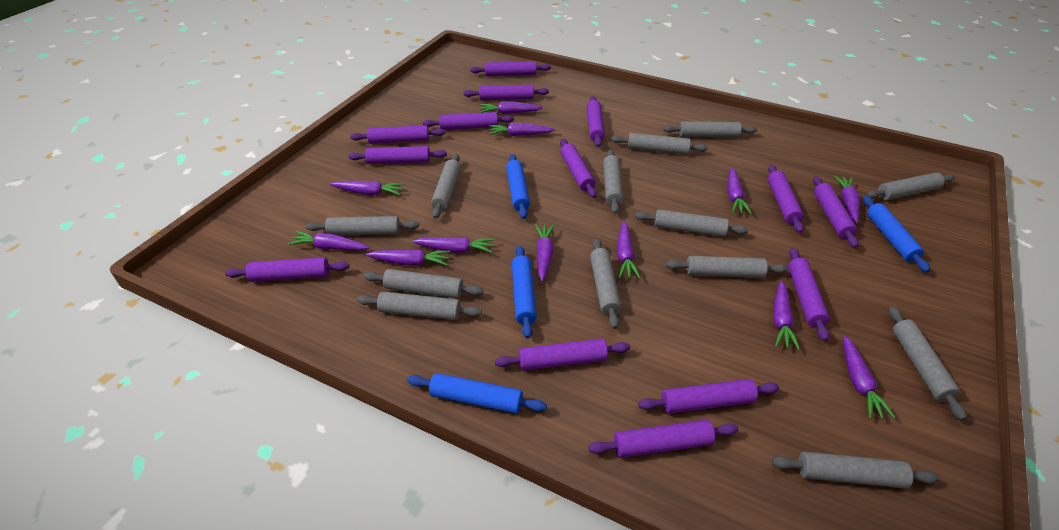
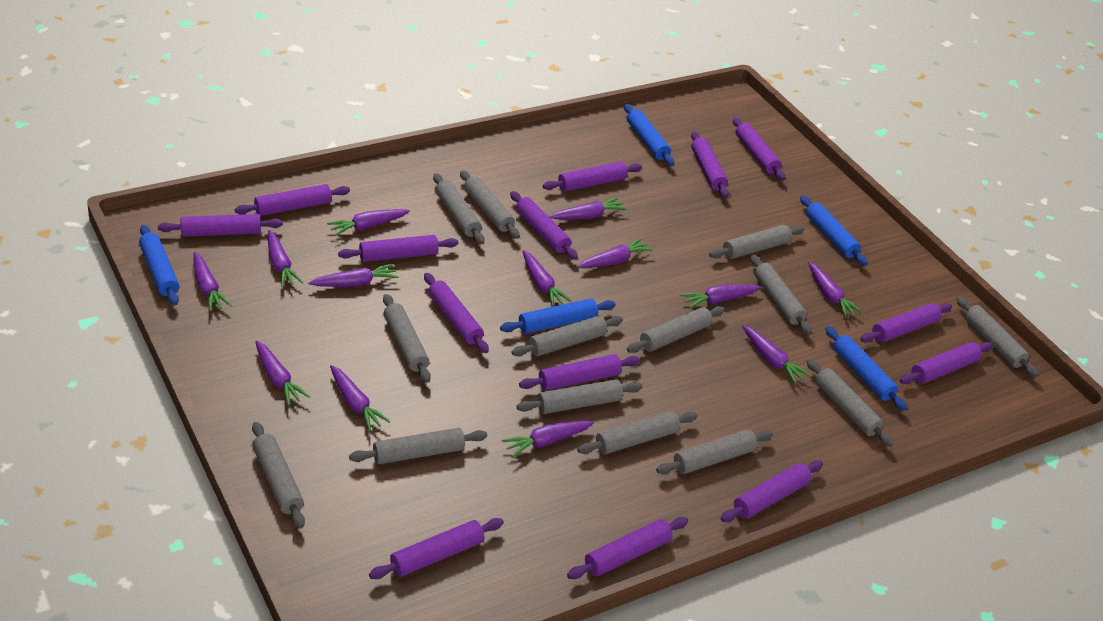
blue rolling pin: 4 -> 5
grey rolling pin: 13 -> 14
purple carrot: 12 -> 13

